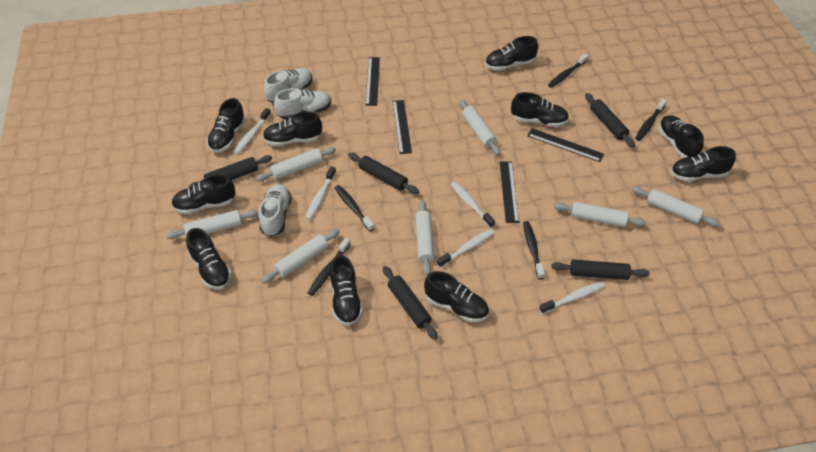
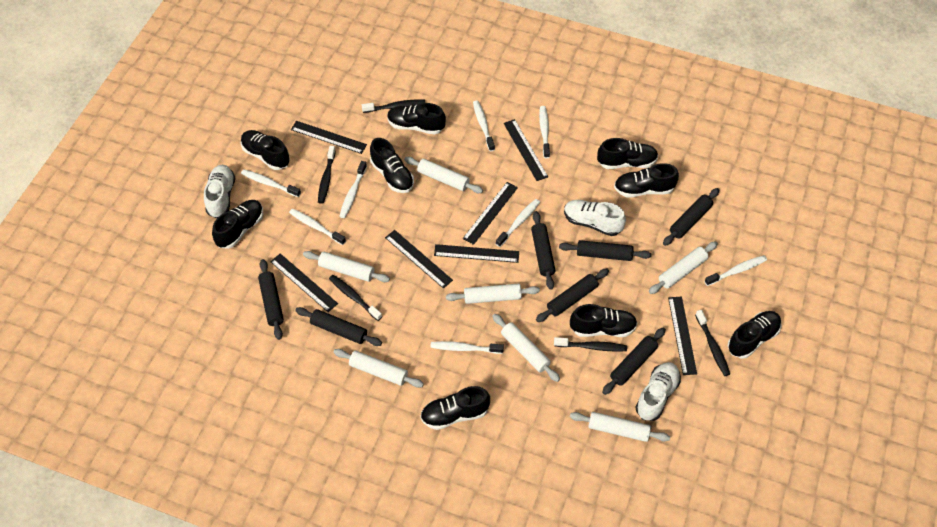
black rolling pin: 5 -> 7
black ruler: 4 -> 7
black shoe: 10 -> 9
white toothbrush: 5 -> 8

